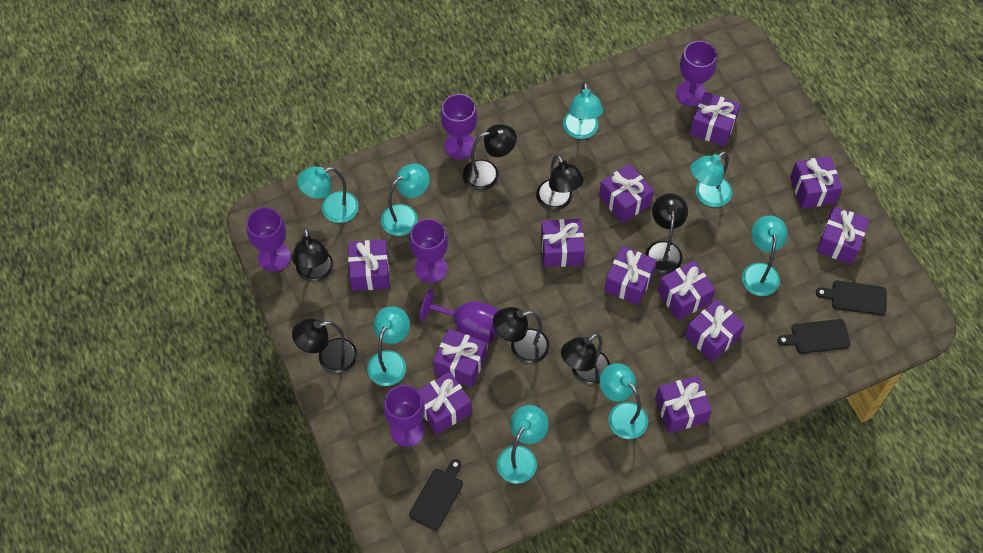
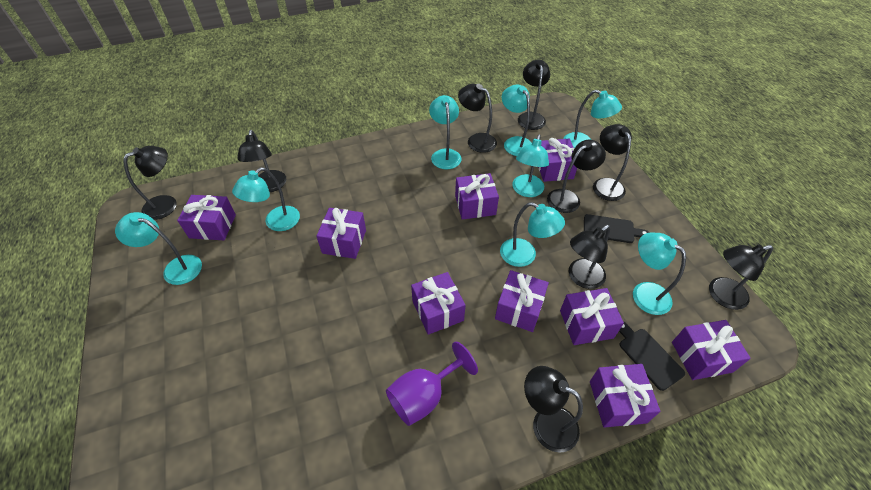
black cutting board: 3 -> 2
black lamp: 7 -> 9
purple gift: 12 -> 9
purple goblet: 6 -> 1

